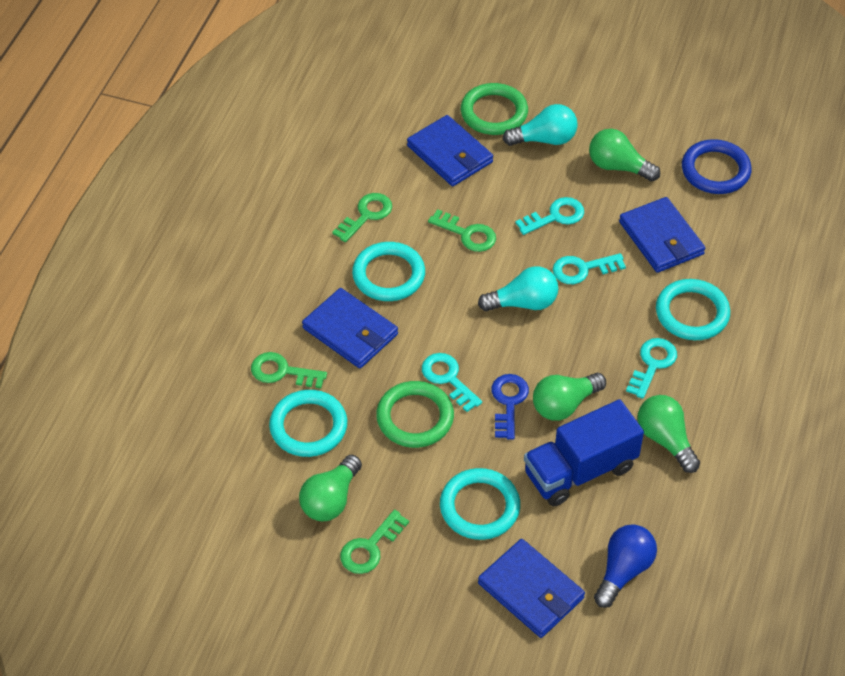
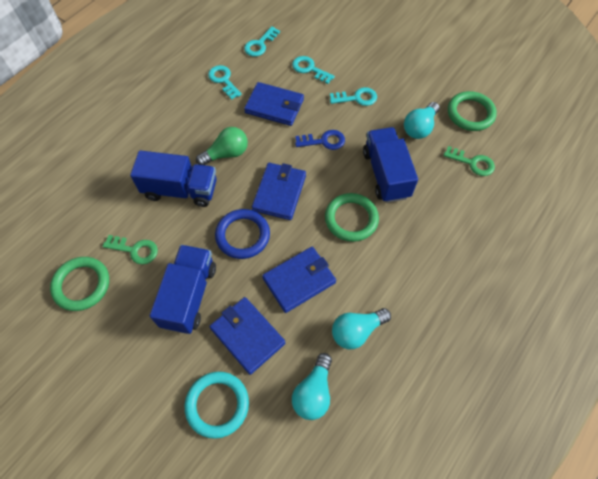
blue light bulb: 1 -> 0
blue truck: 1 -> 3
green key: 4 -> 2
green light bulb: 4 -> 1
green ring: 2 -> 3
turquoise light bulb: 2 -> 3
turquoise ring: 4 -> 1

